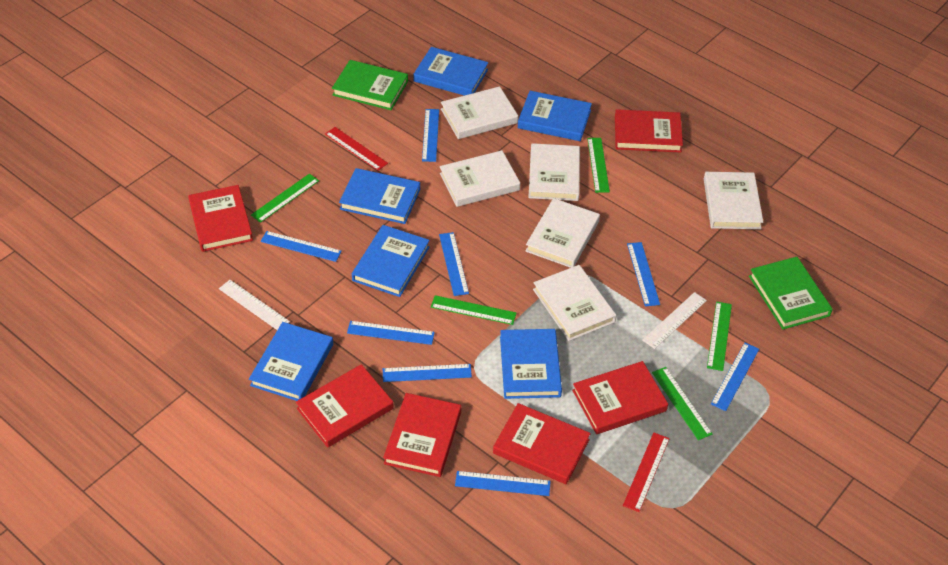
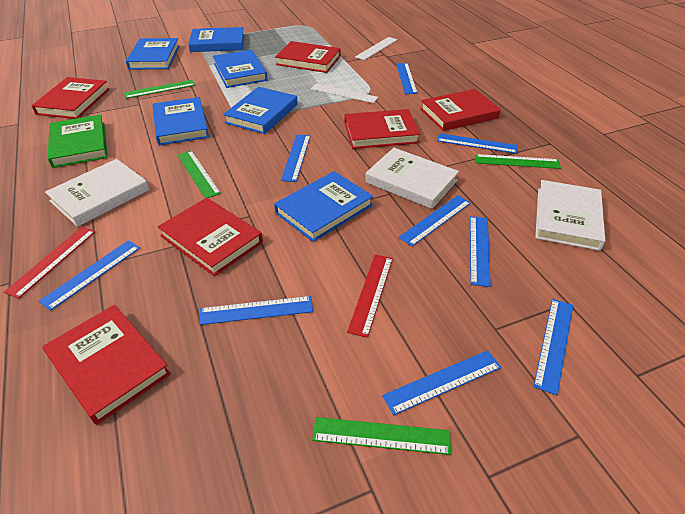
blue ruler: 8 -> 9
green book: 2 -> 1
green ruler: 5 -> 4
white book: 6 -> 3

